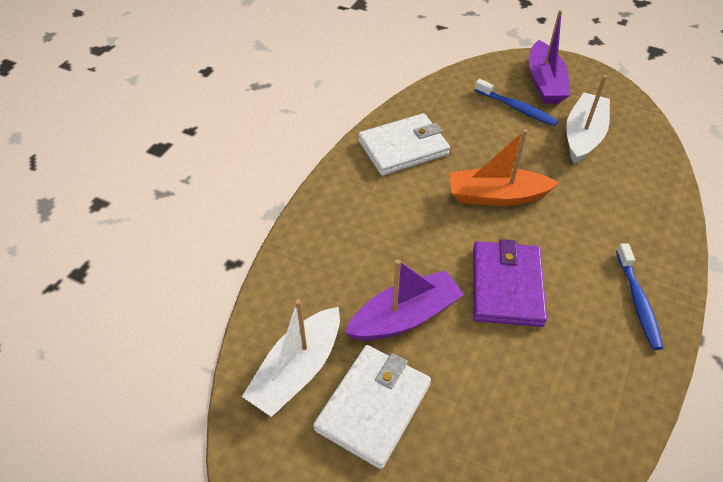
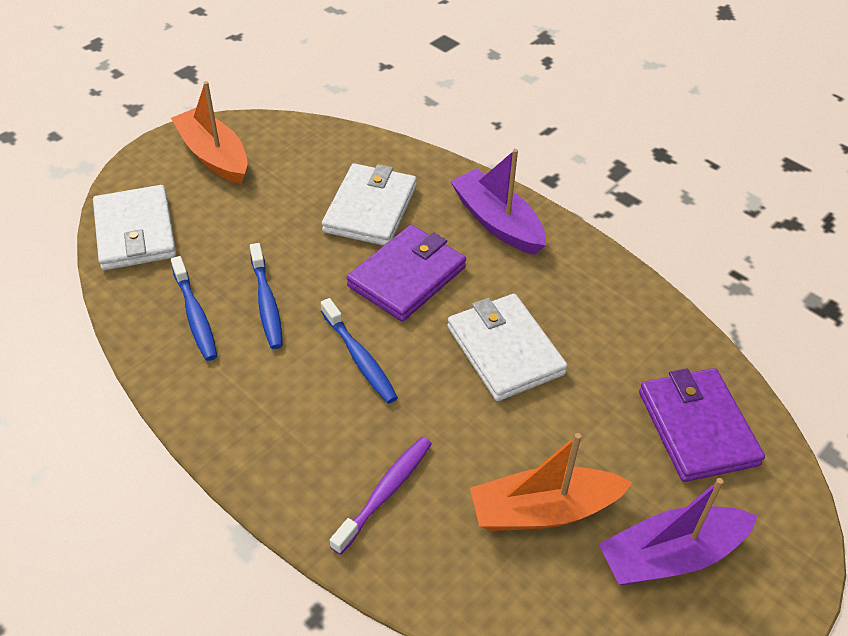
blue toothbrush: 2 -> 3
orange boat: 1 -> 2
purple toothbrush: 0 -> 1
purple wallet: 1 -> 2
white boat: 2 -> 0
white wallet: 2 -> 3

